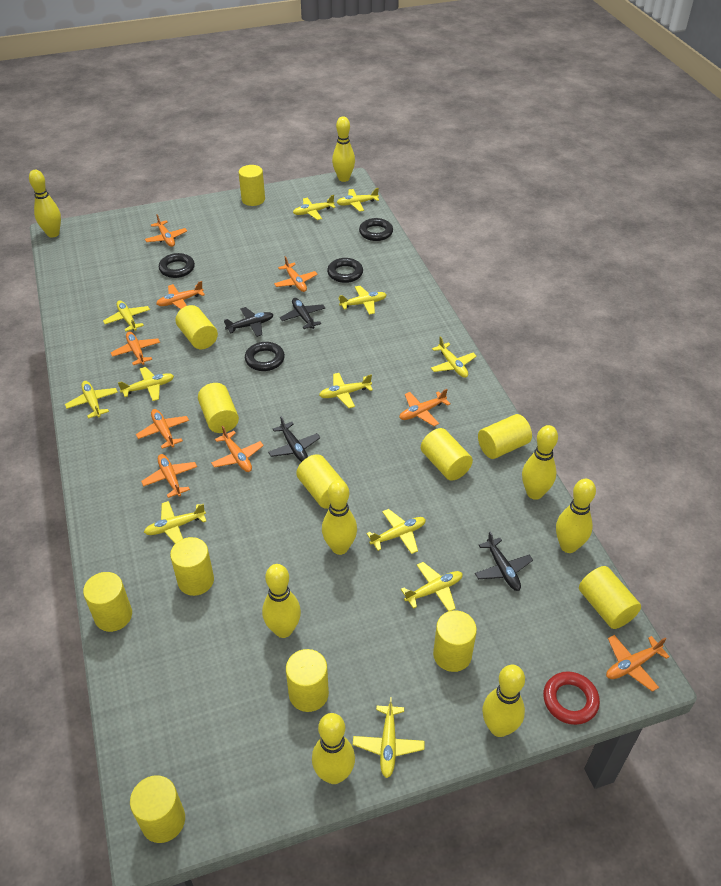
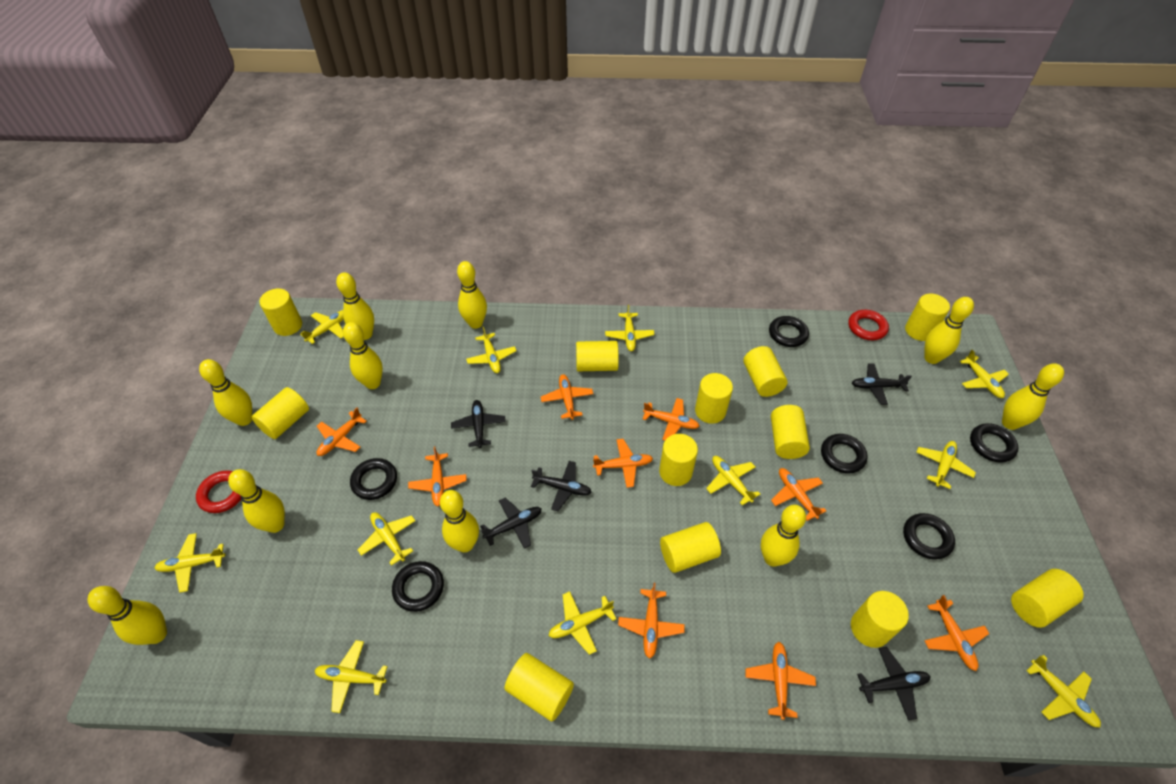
black plane: 4 -> 5
black ring: 4 -> 6
red ring: 1 -> 2
yellow bowling pin: 8 -> 10
yellow plane: 12 -> 11

